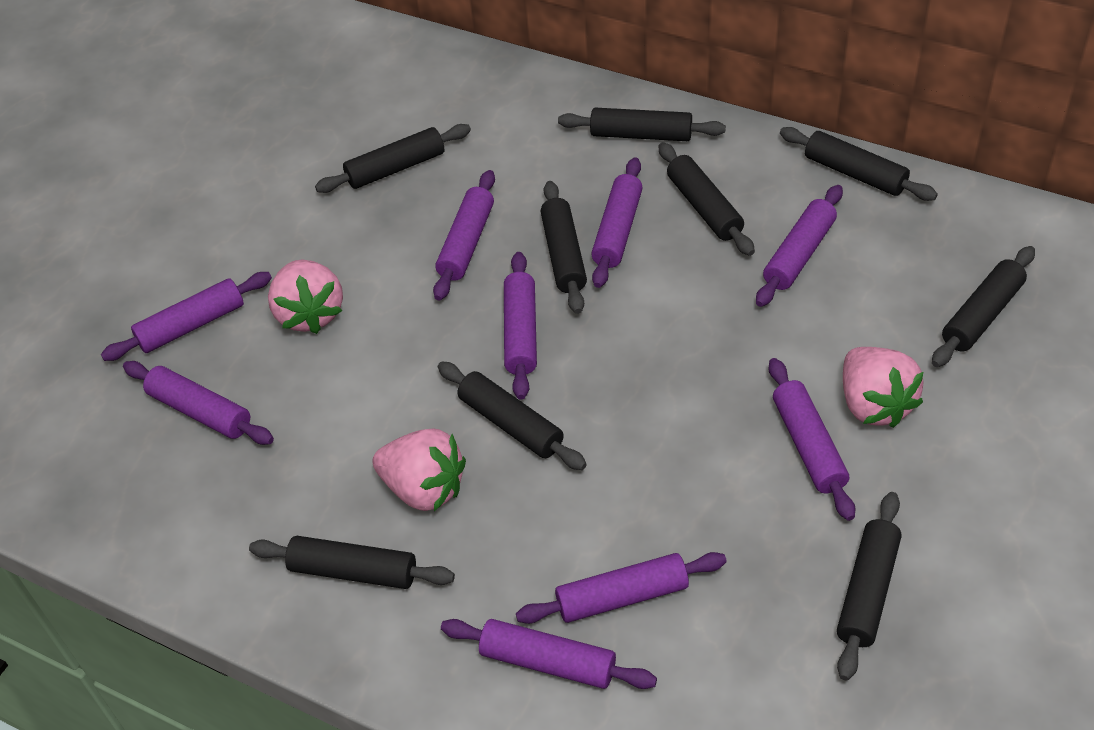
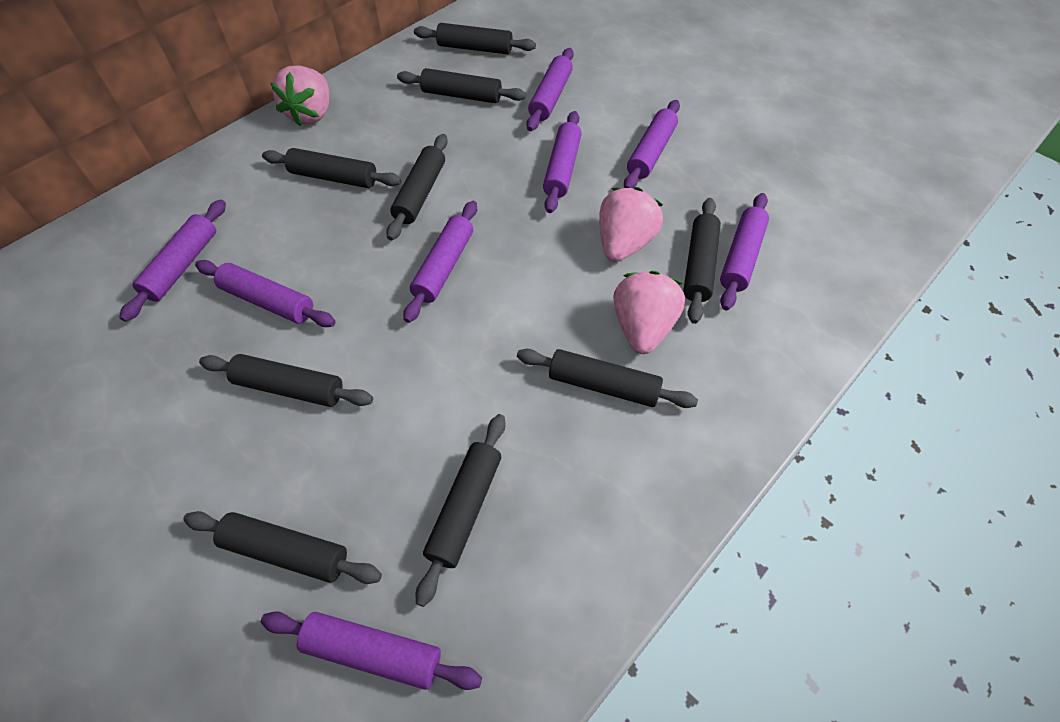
purple rolling pin: 9 -> 8

